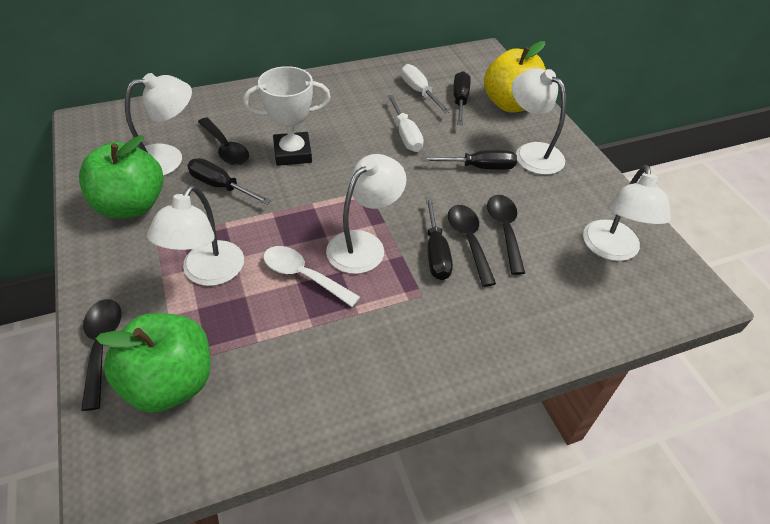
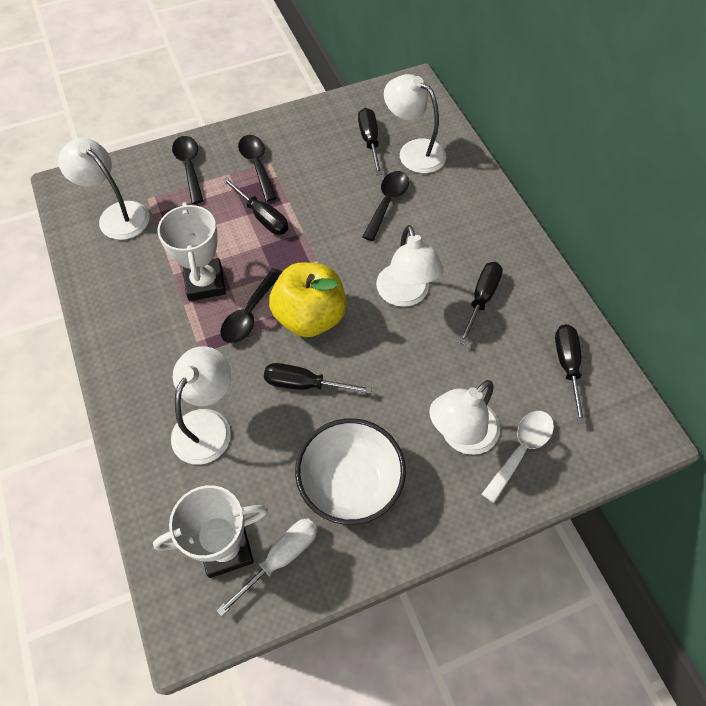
black screwdriver: 4 -> 5
green apple: 2 -> 0
white bowl: 0 -> 1
white screwdriver: 2 -> 1
white trophy: 1 -> 2

